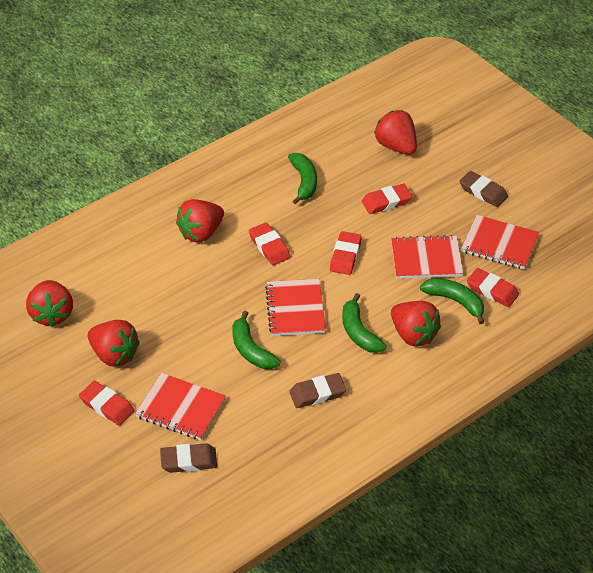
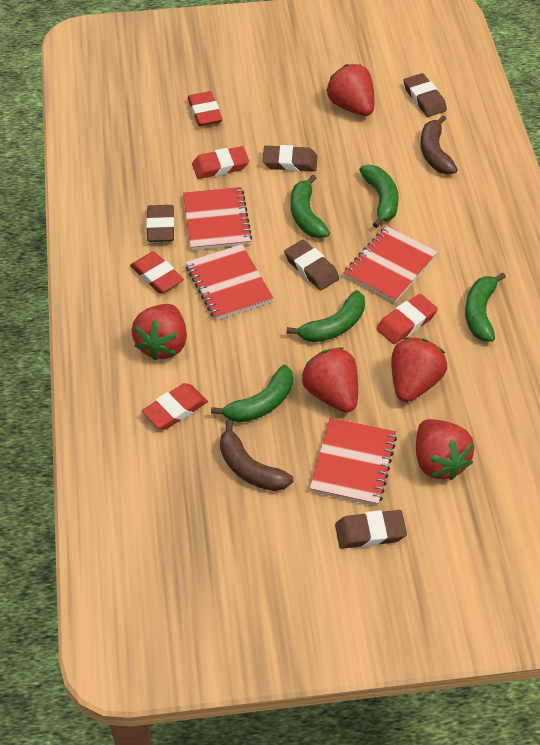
brown banana: 0 -> 2
brown eraser: 3 -> 5
green banana: 4 -> 5

